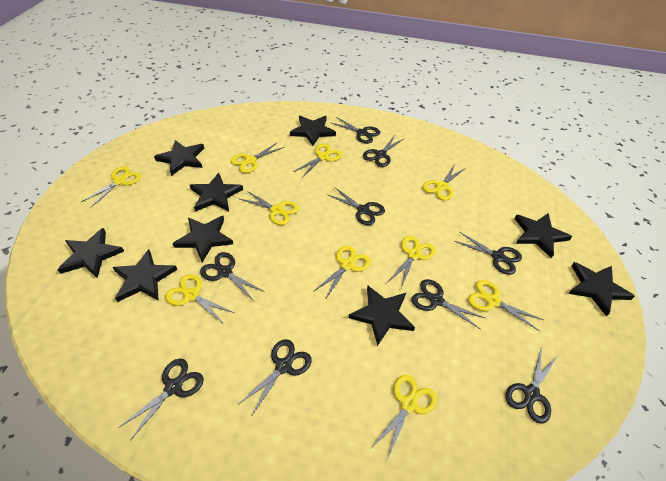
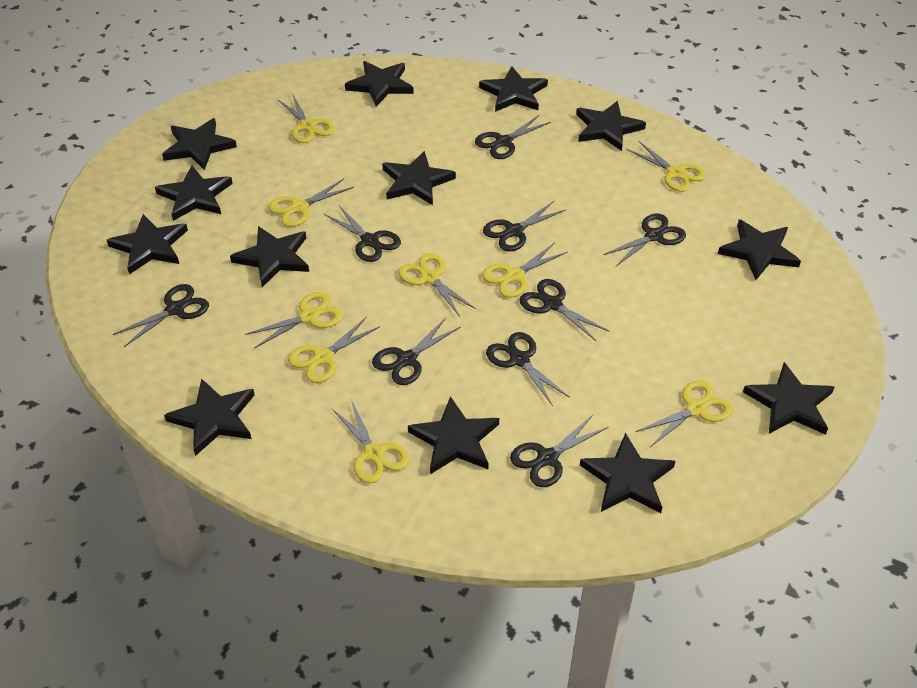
black star: 9 -> 13
yellow scissors: 10 -> 9

